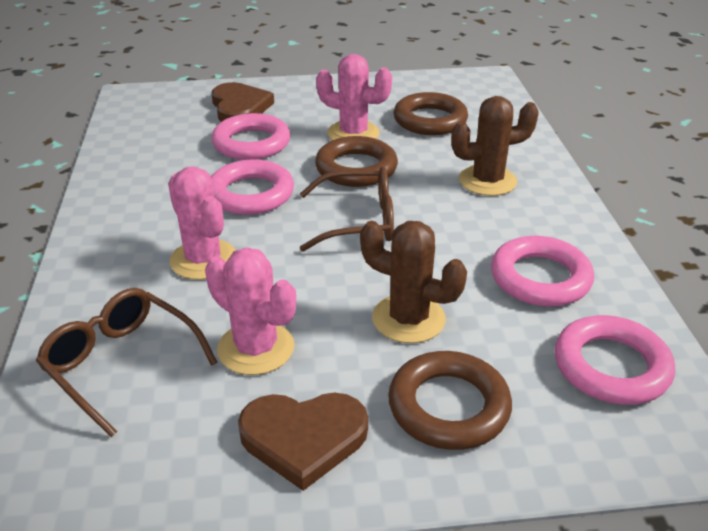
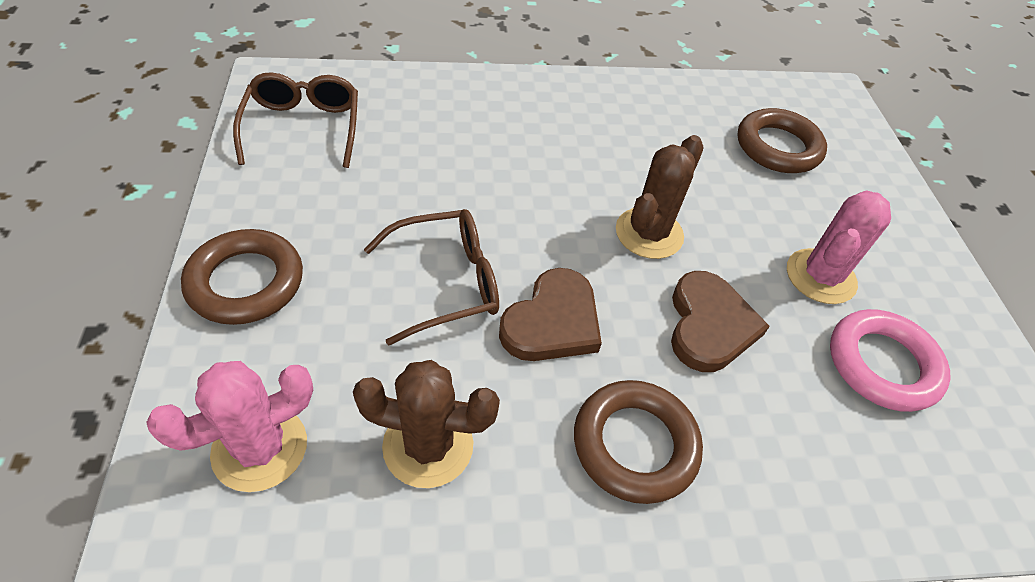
pink cactus: 3 -> 2
pink ring: 4 -> 1

